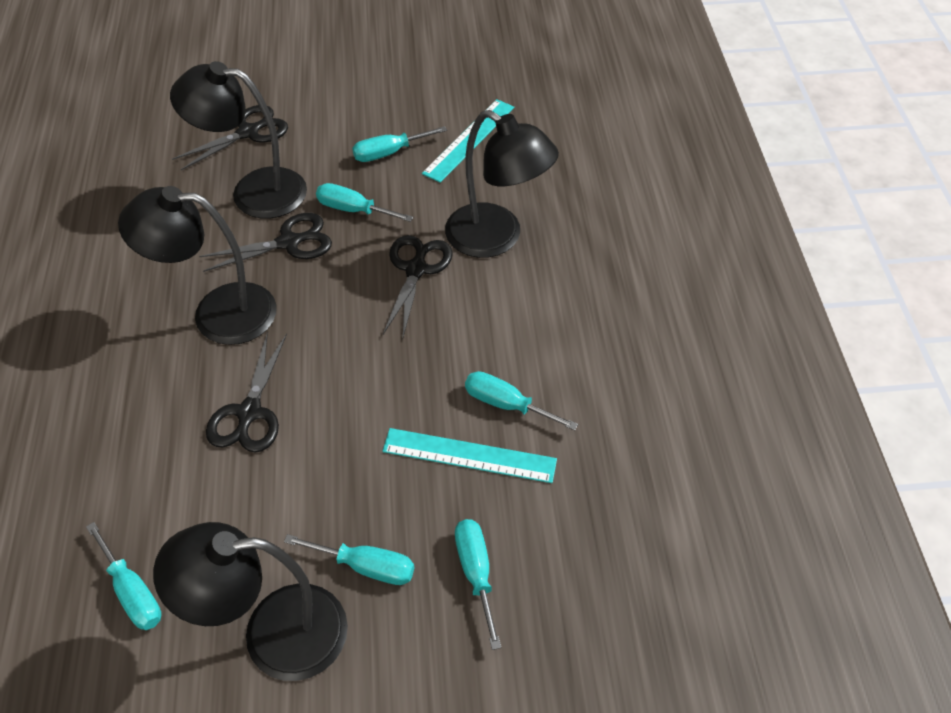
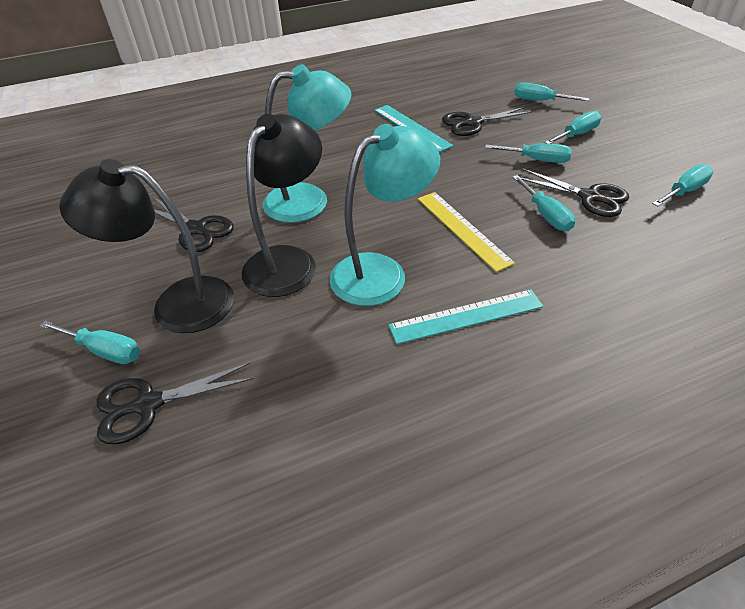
black lamp: 4 -> 2
turquoise lamp: 0 -> 2
yellow ruler: 0 -> 1

